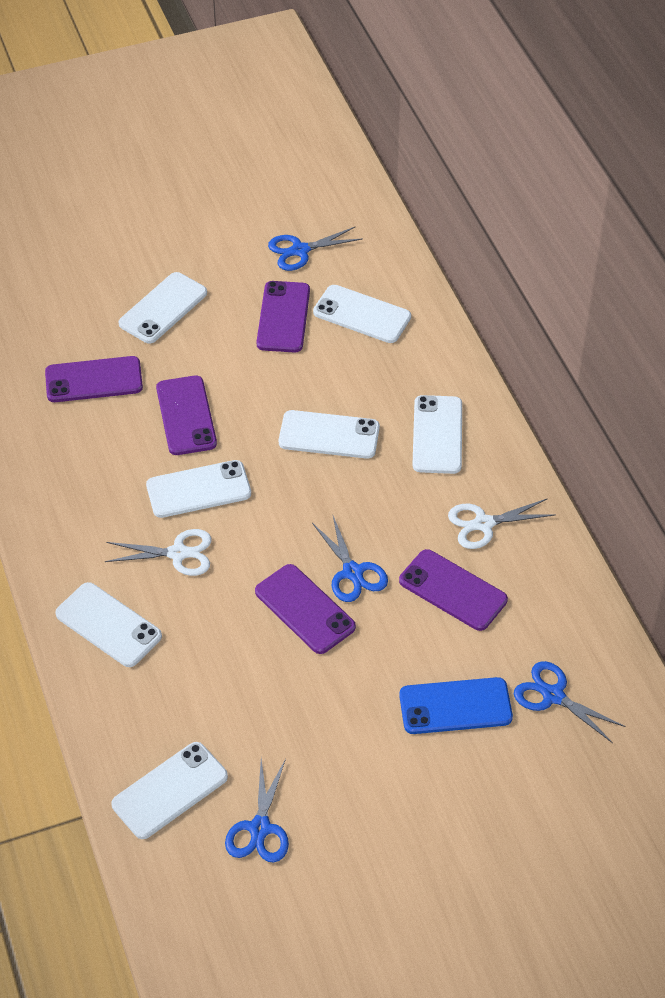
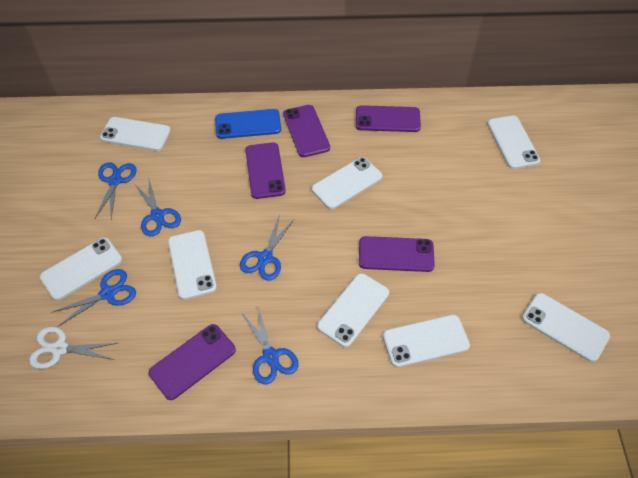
blue scissors: 4 -> 5
white phone: 7 -> 8
white scissors: 2 -> 1

